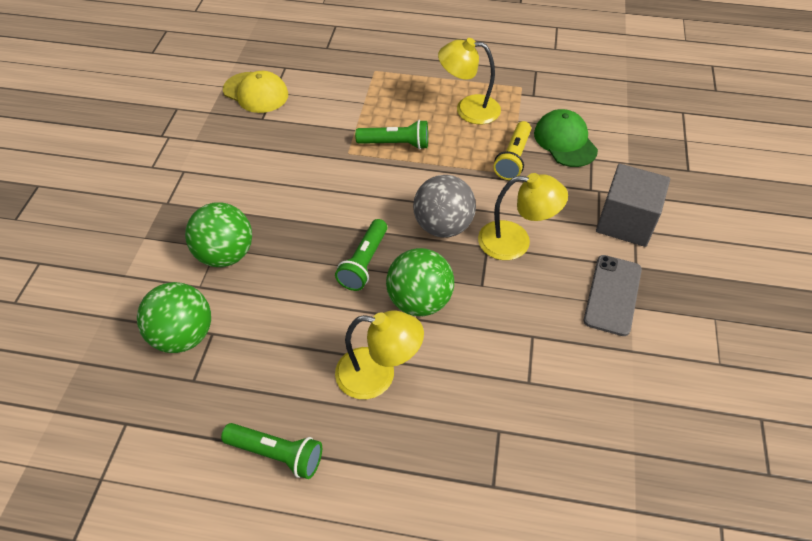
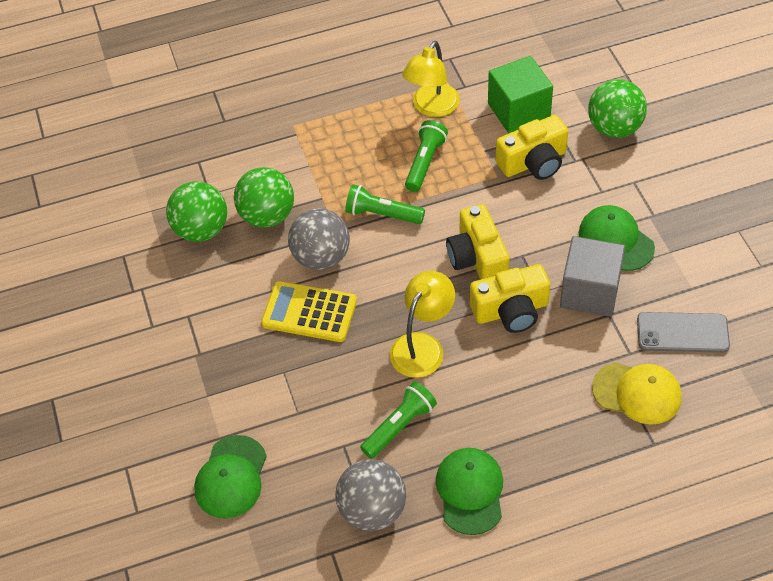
green cap: 1 -> 3
green cube: 0 -> 1
grey ball: 1 -> 2
yellow calculator: 0 -> 1
yellow camera: 0 -> 3
yellow flashlight: 1 -> 0
yellow lamp: 3 -> 2

